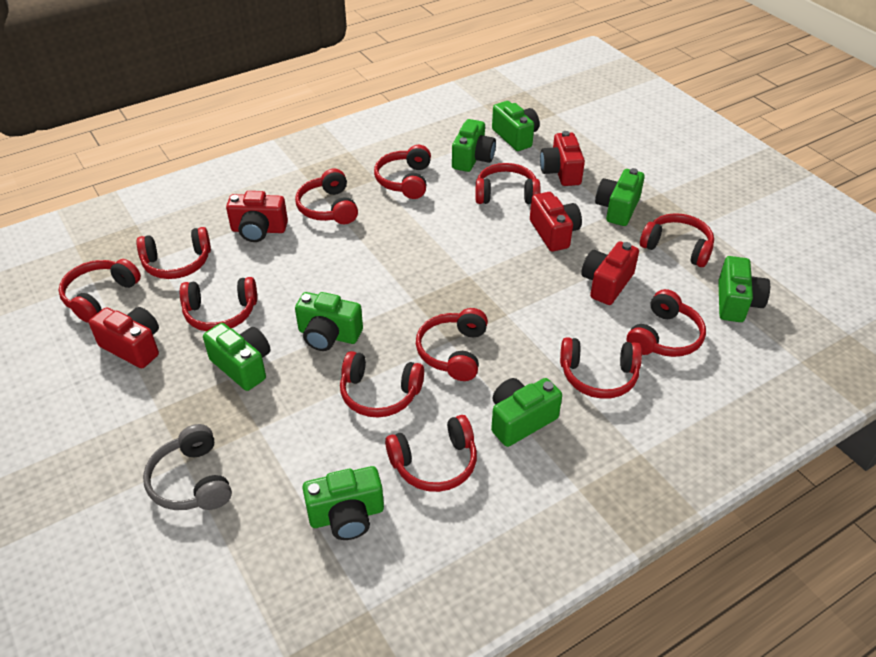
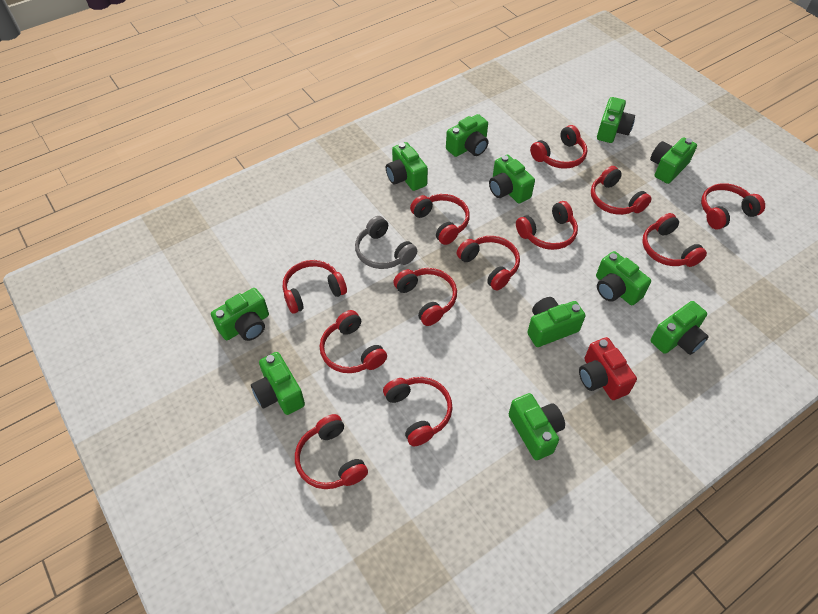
green camera: 8 -> 11
red camera: 5 -> 1

